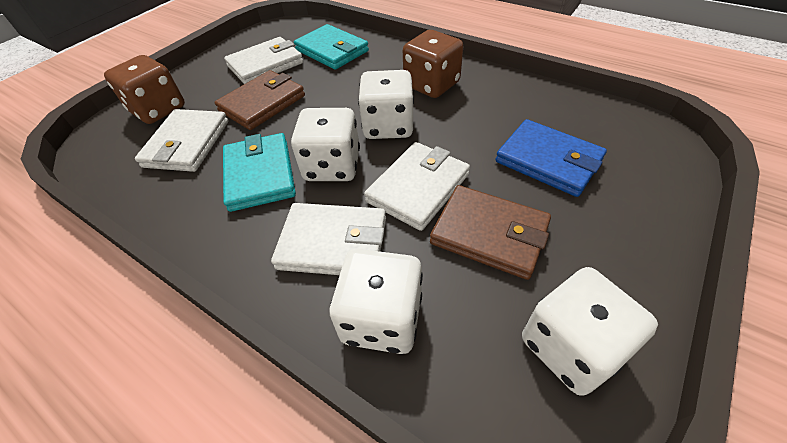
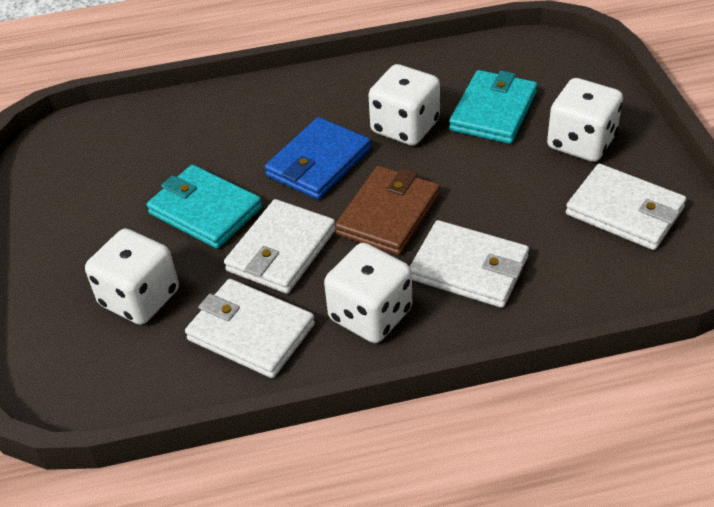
brown dice: 2 -> 0
brown wallet: 2 -> 1

